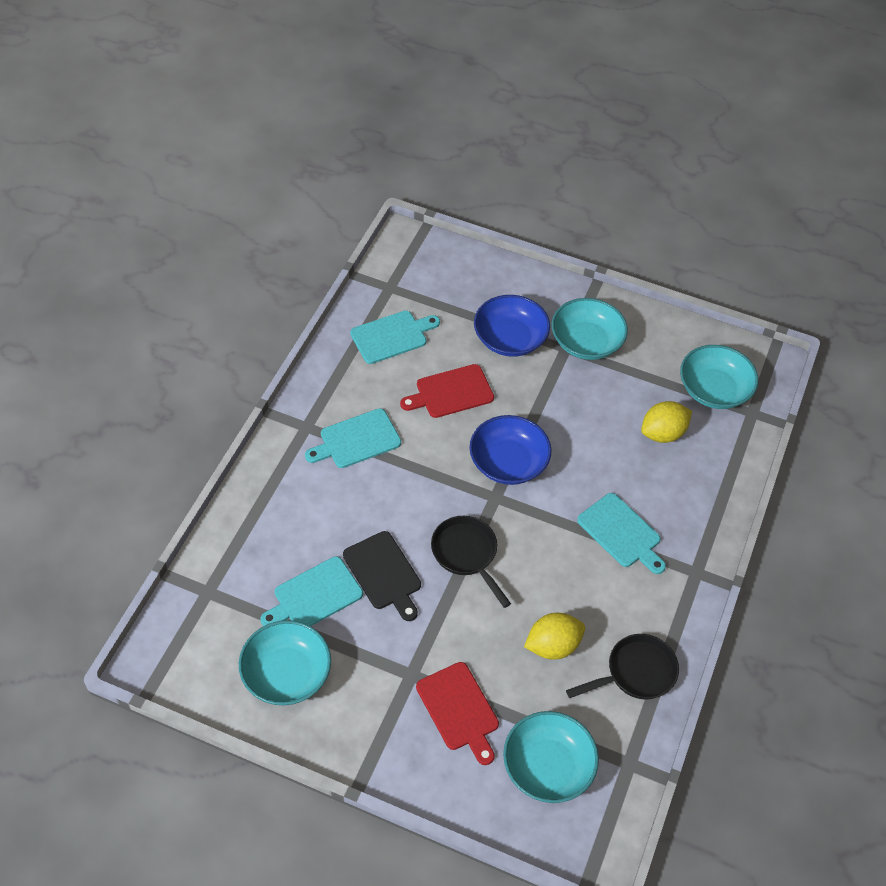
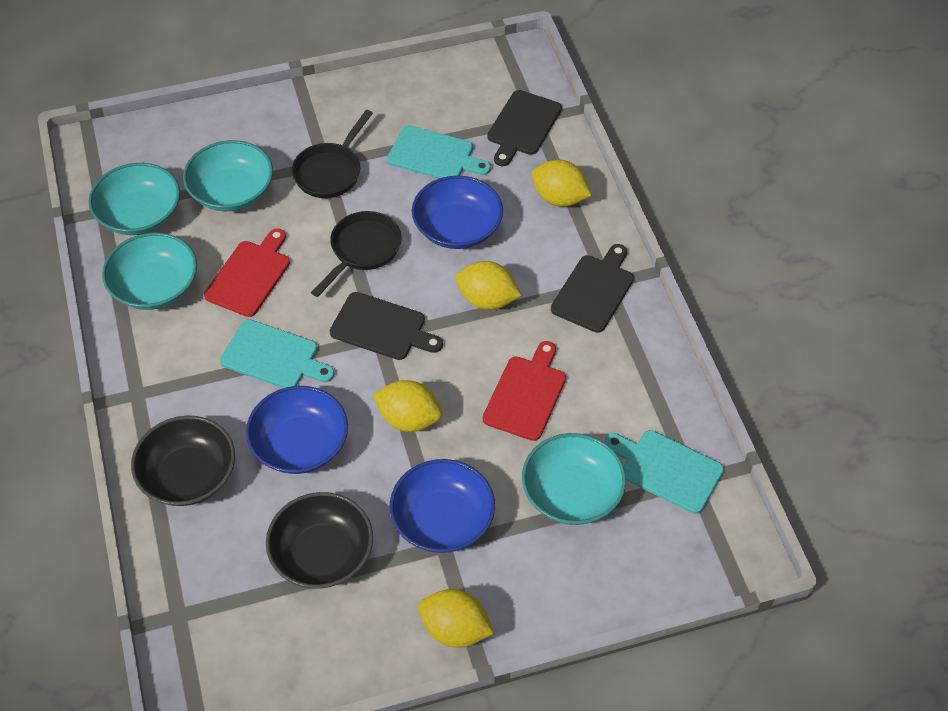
black bowl: 0 -> 2
black cutting board: 1 -> 3
blue bowl: 2 -> 3
turquoise cutting board: 4 -> 3
yellow lemon: 2 -> 4

